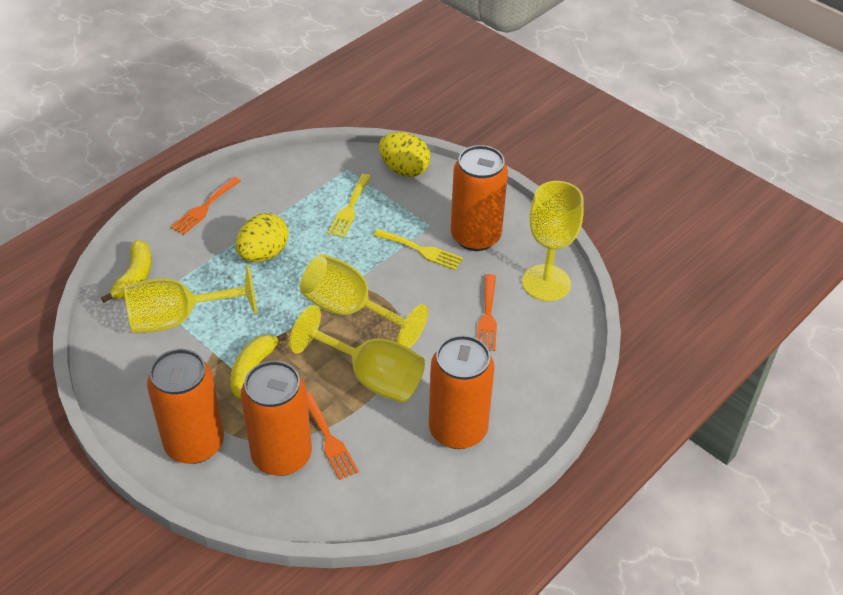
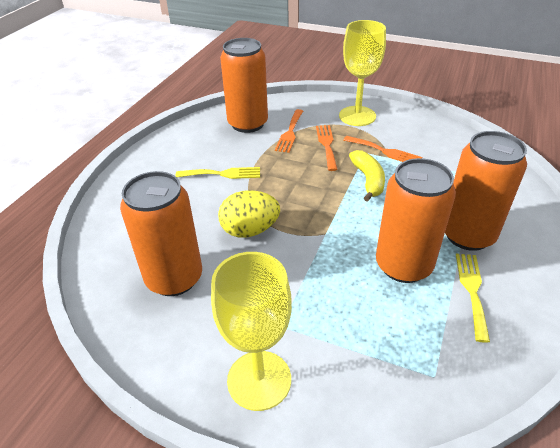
yellow banana: 2 -> 1
yellow egg: 2 -> 1
yellow goblet: 4 -> 2

